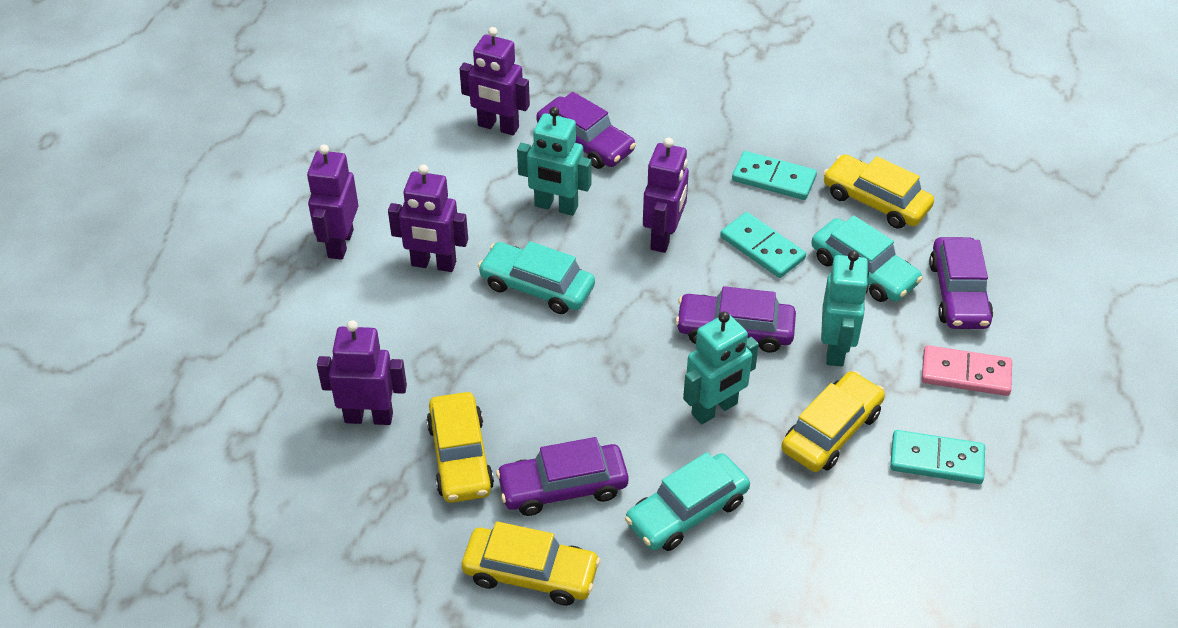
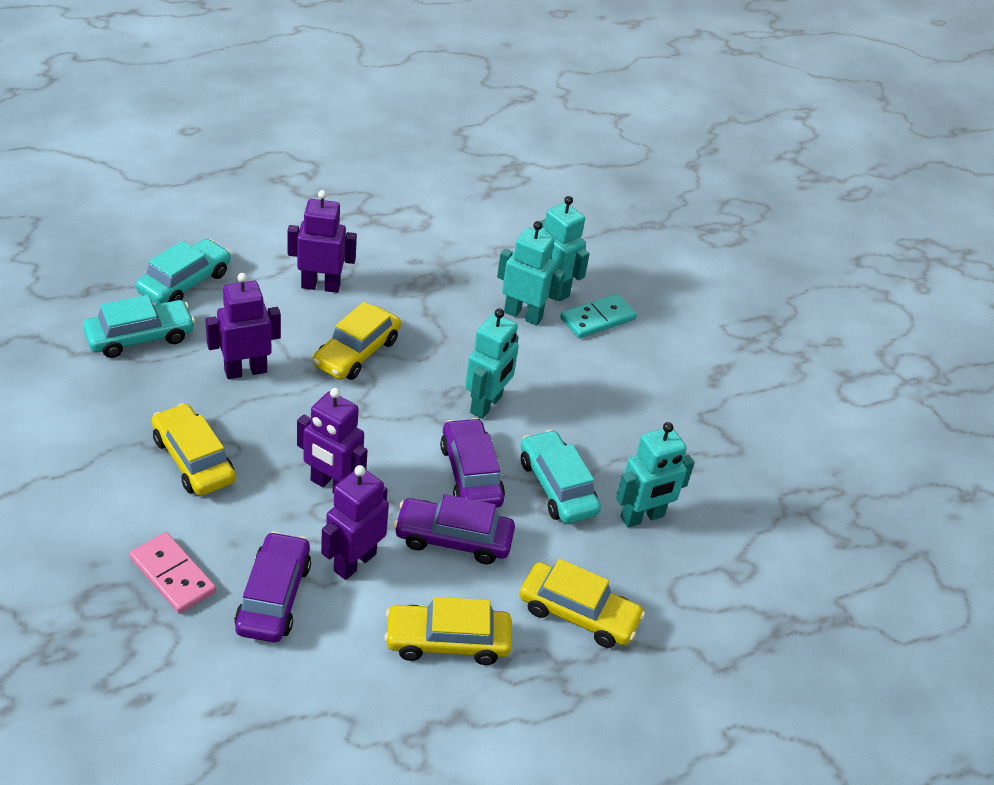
purple car: 4 -> 3
purple robot: 5 -> 4
turquoise domino: 3 -> 1
turquoise robot: 3 -> 4

